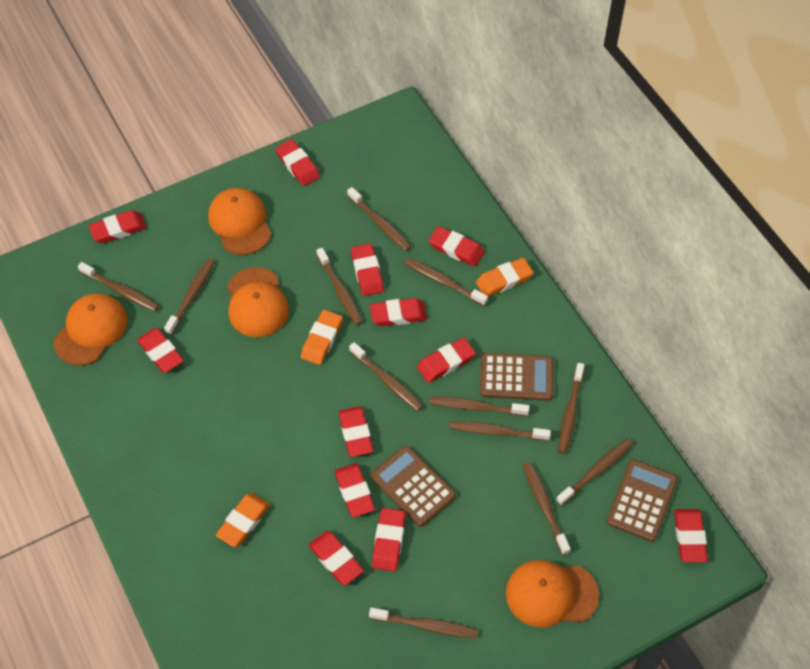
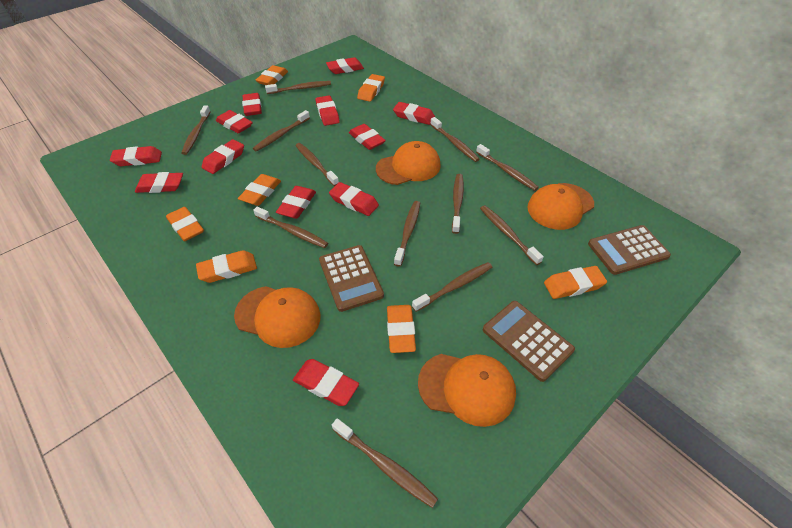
orange eraser: 3 -> 7

